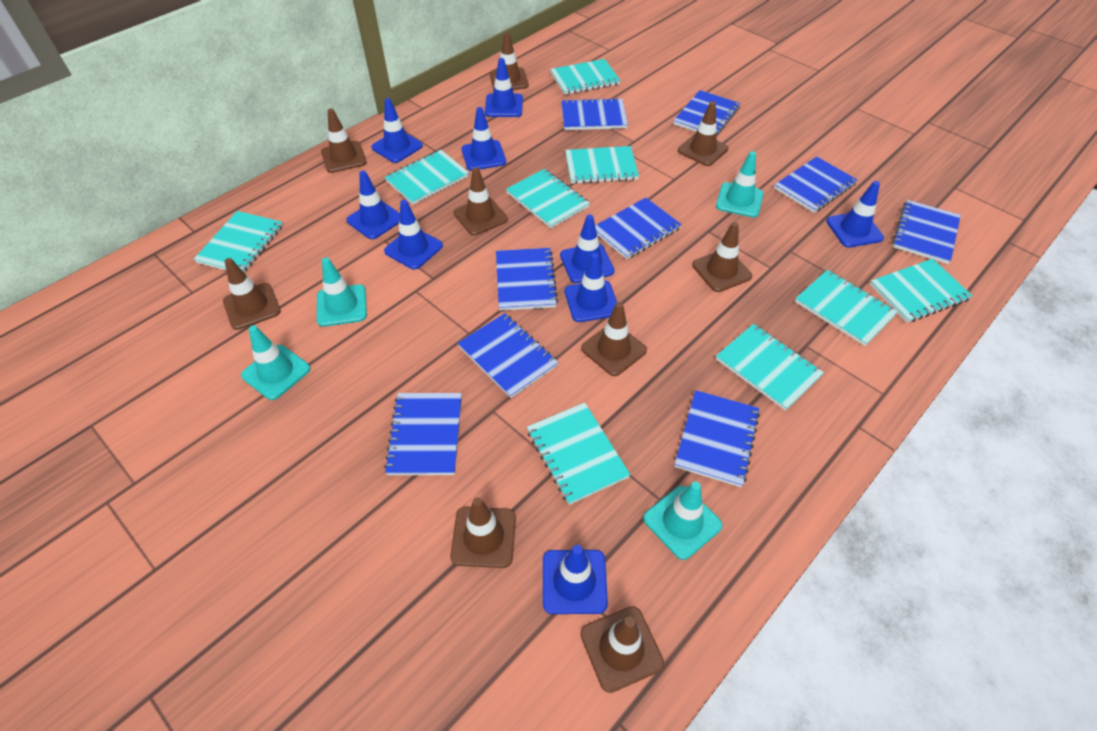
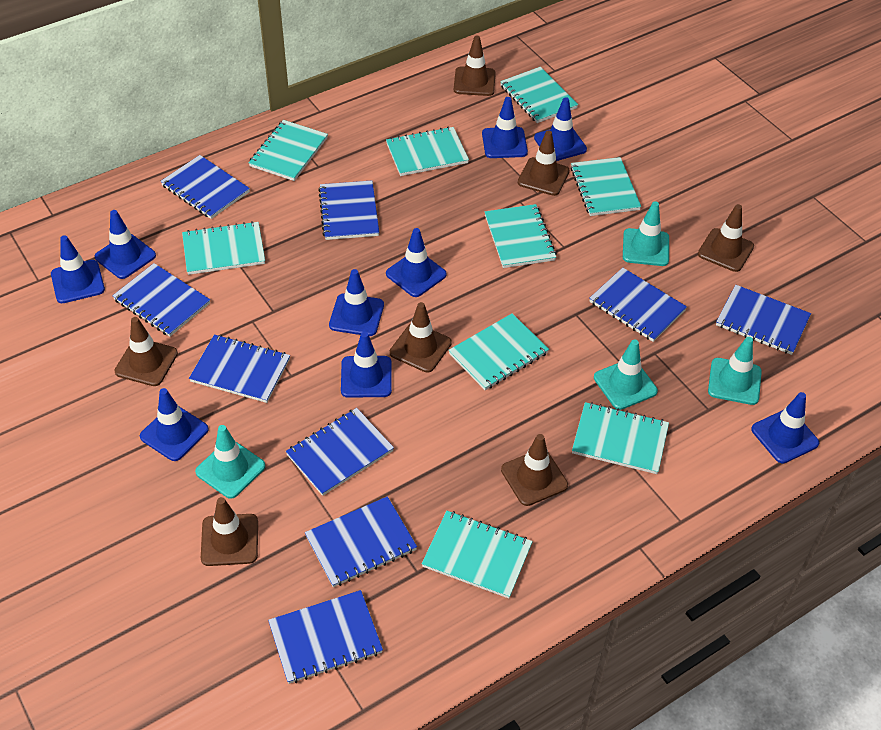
brown traffic cone: 9 -> 7

